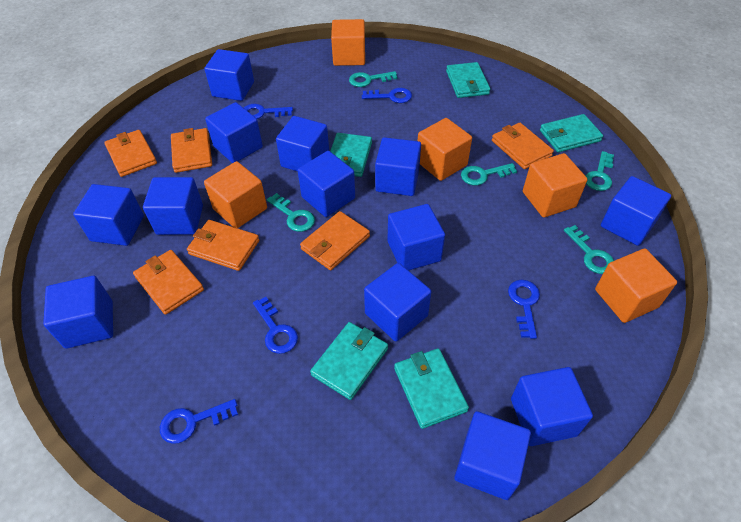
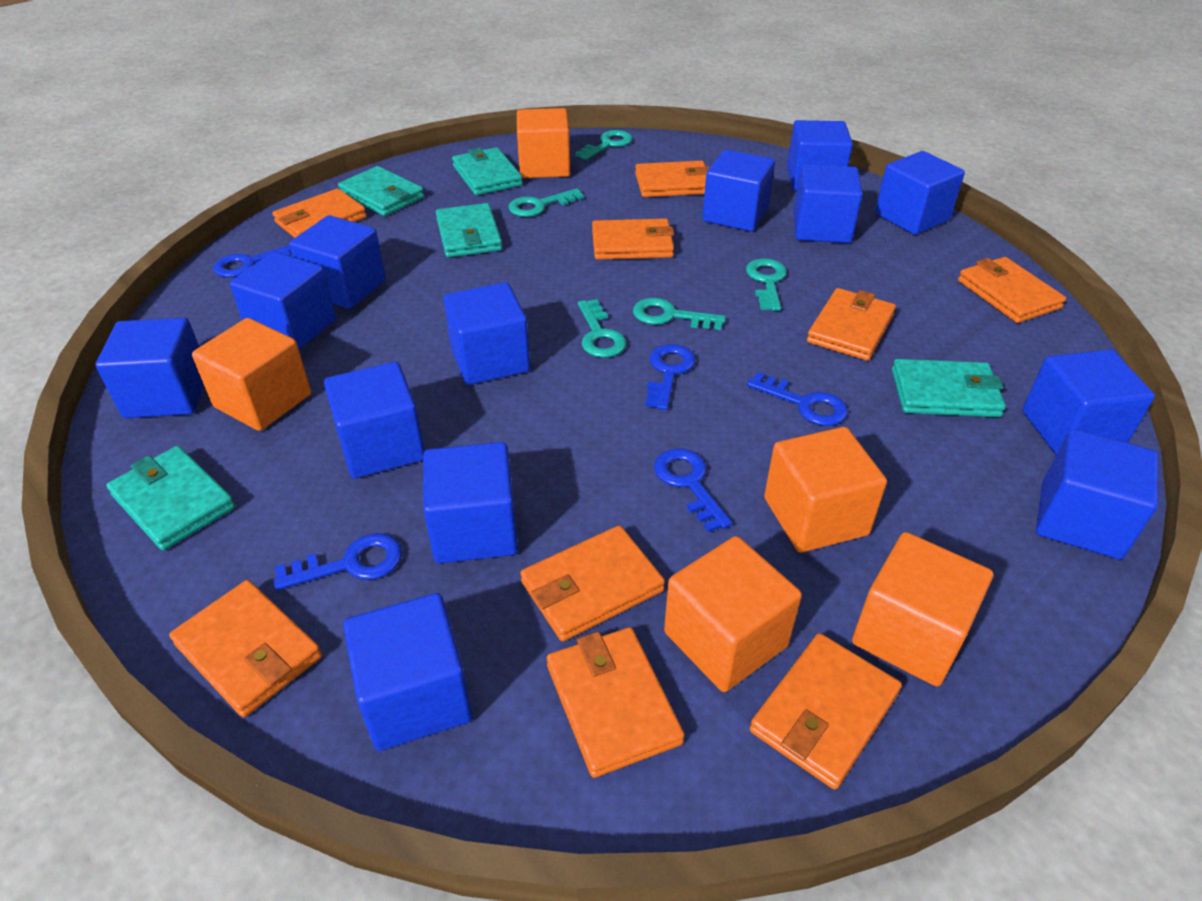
orange wallet: 6 -> 9

